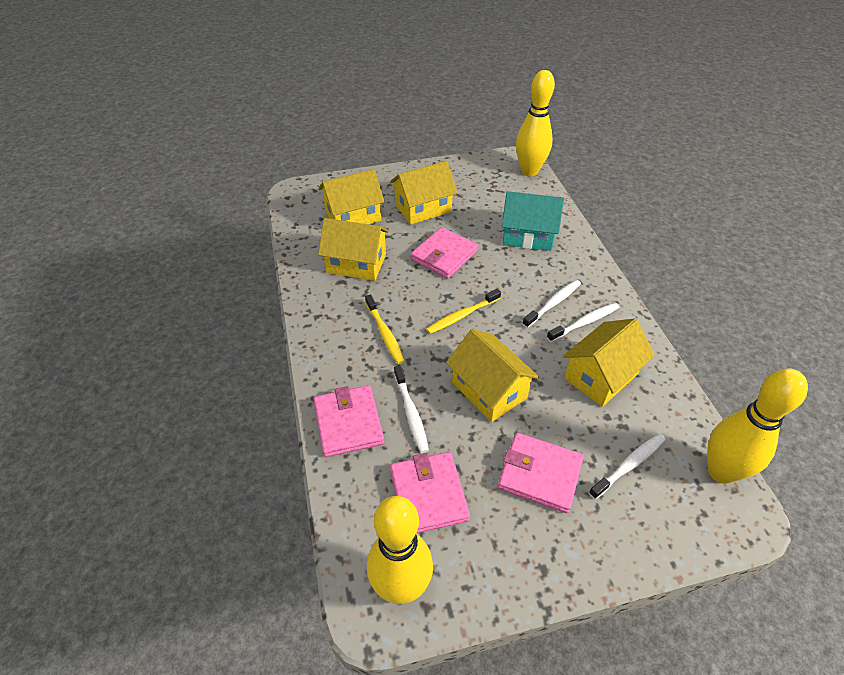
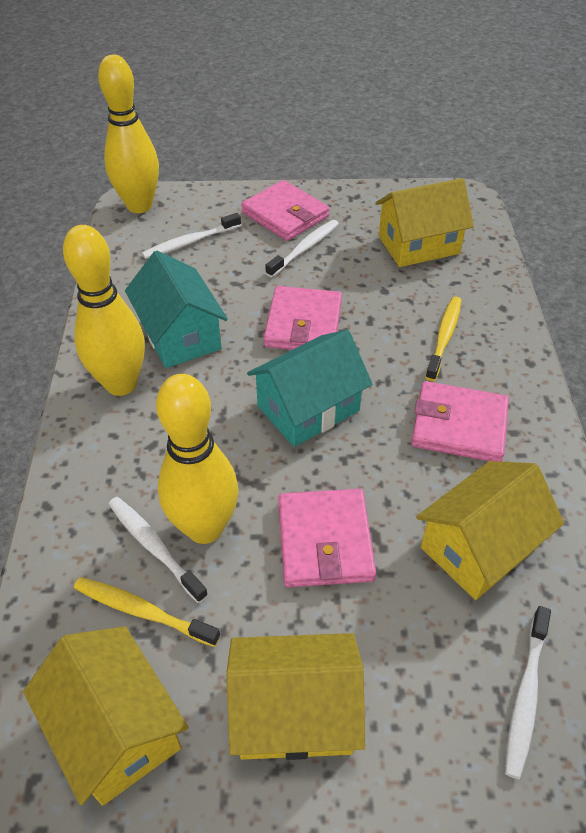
turquoise house: 1 -> 2
yellow house: 5 -> 4

